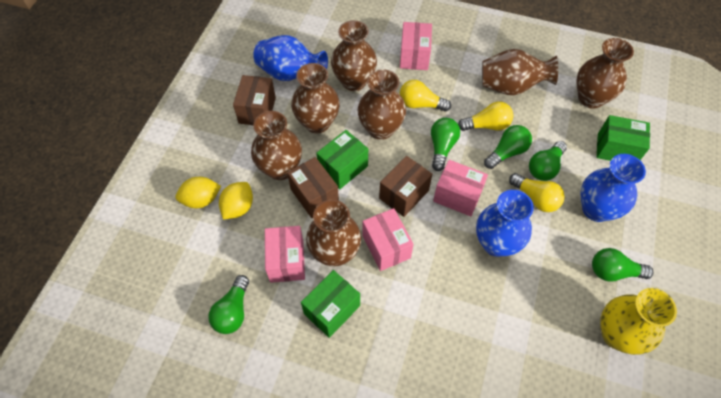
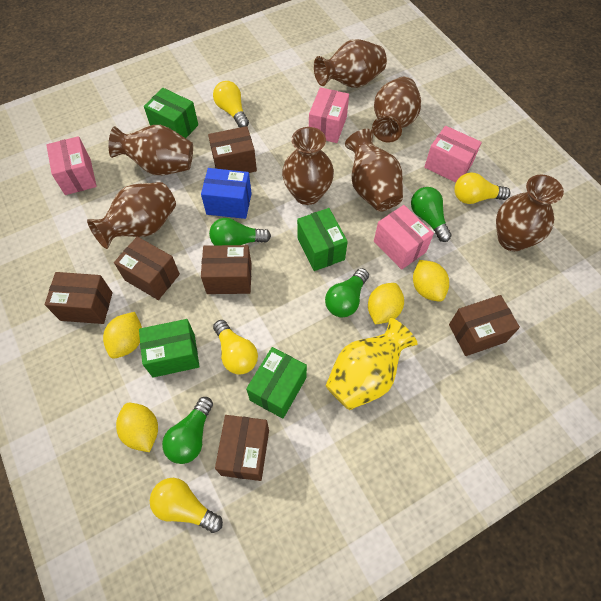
blue box: 0 -> 1
blue vase: 3 -> 0
brown box: 3 -> 6
green box: 3 -> 4
green light bulb: 5 -> 4
yellow lemon: 2 -> 4
yellow light bulb: 3 -> 4

